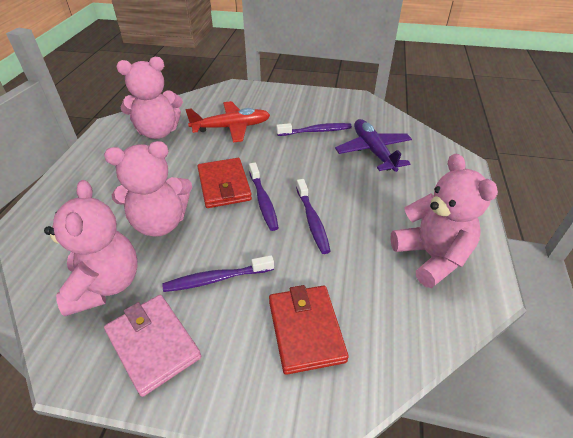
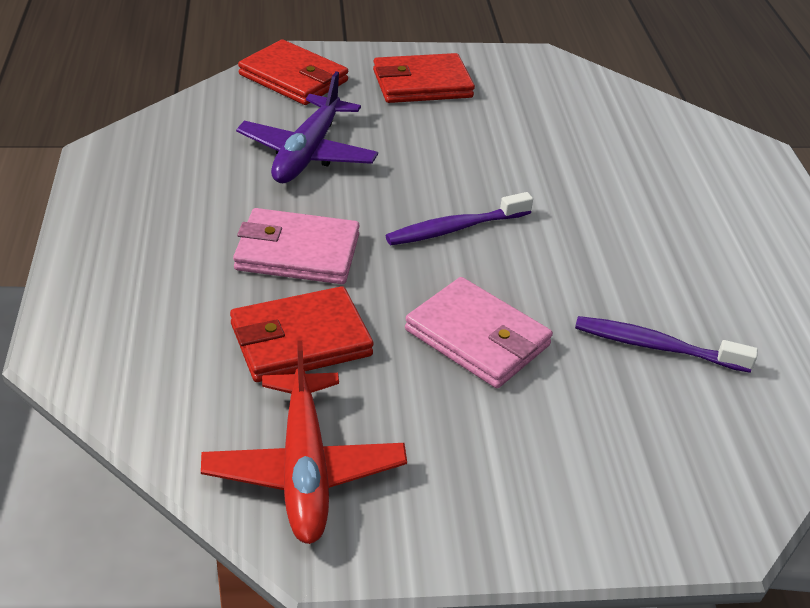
pink teddy bear: 4 -> 0
pink wallet: 1 -> 2
purple toothbrush: 4 -> 2
red wallet: 2 -> 3

